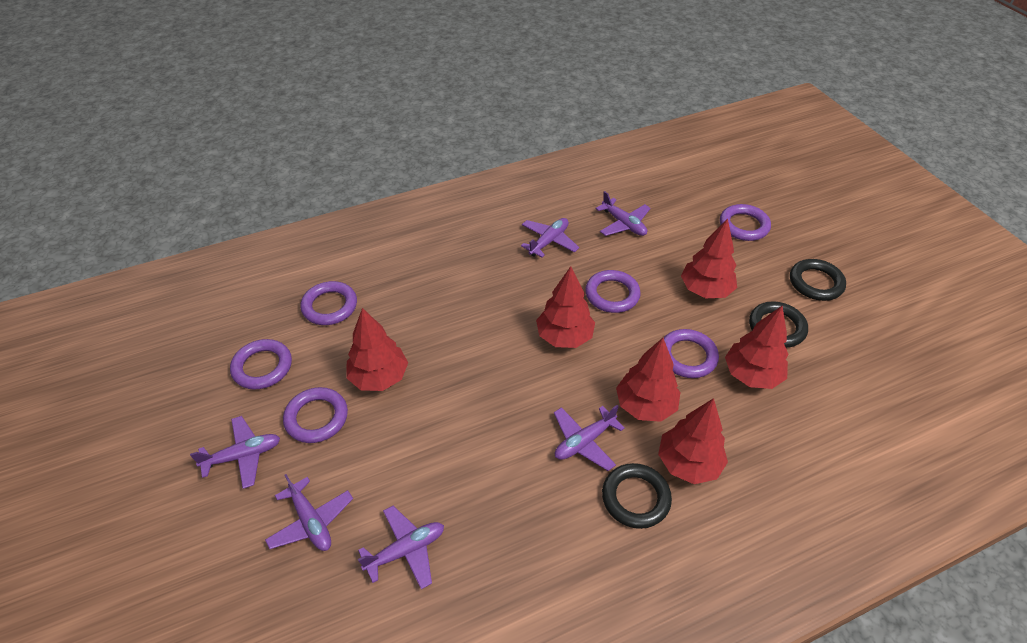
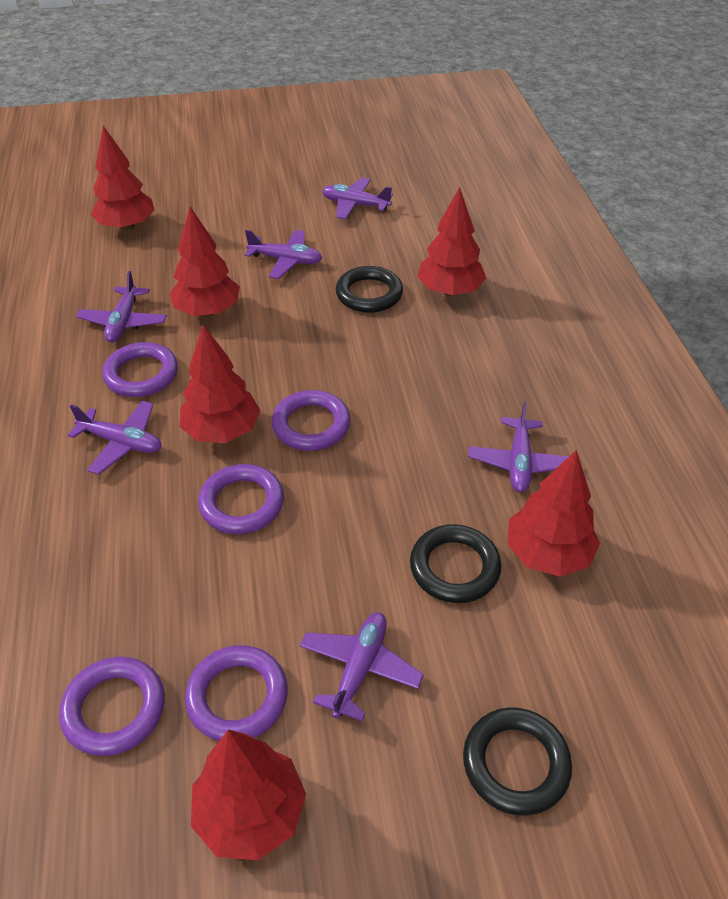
purple ring: 6 -> 5

